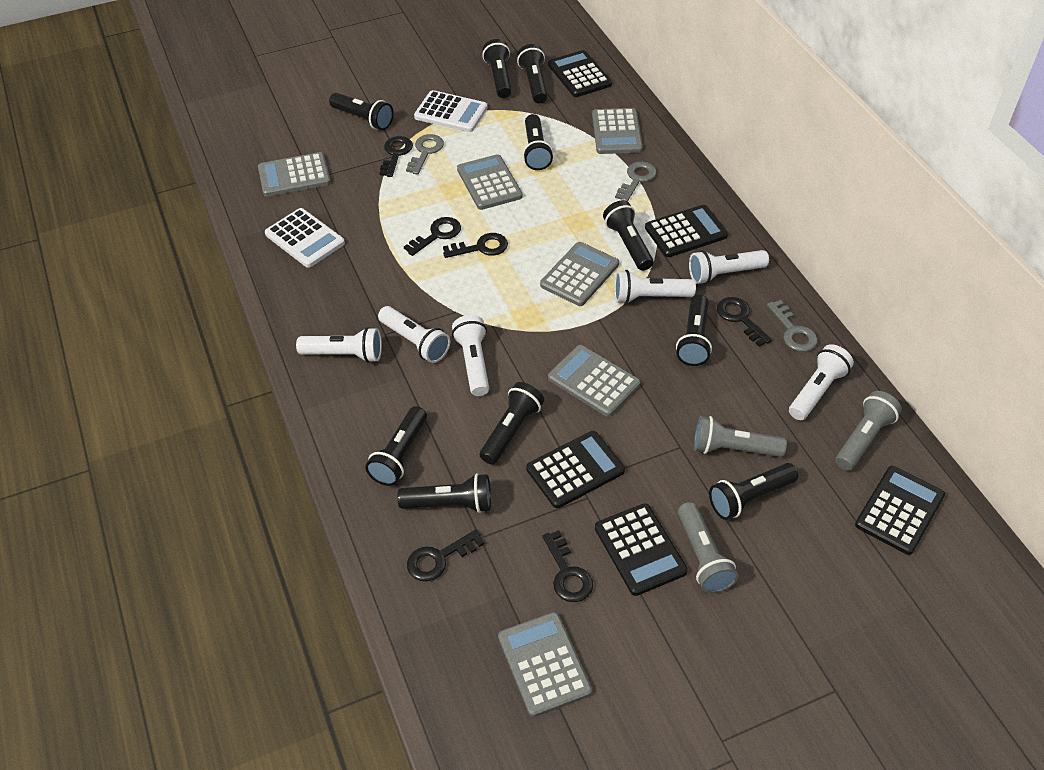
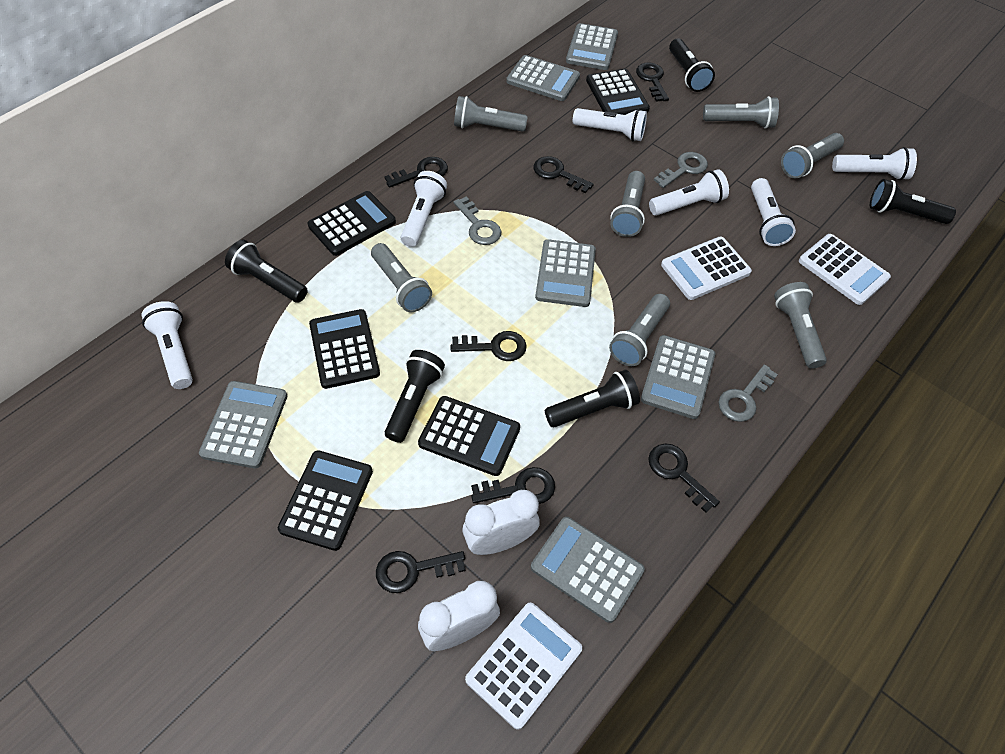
black flashlight: 10 -> 5
black key: 6 -> 7
grey flashlight: 3 -> 7
white calculator: 2 -> 3
white clock: 0 -> 2

